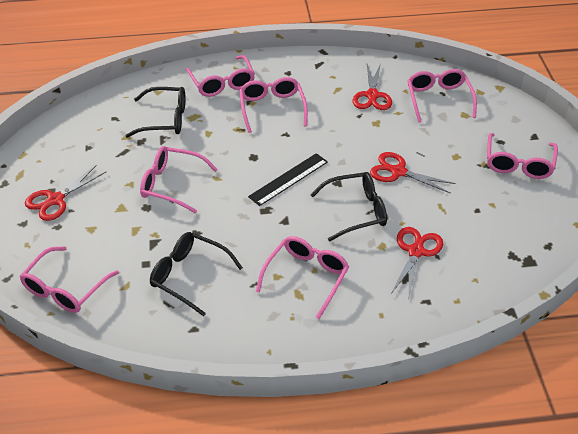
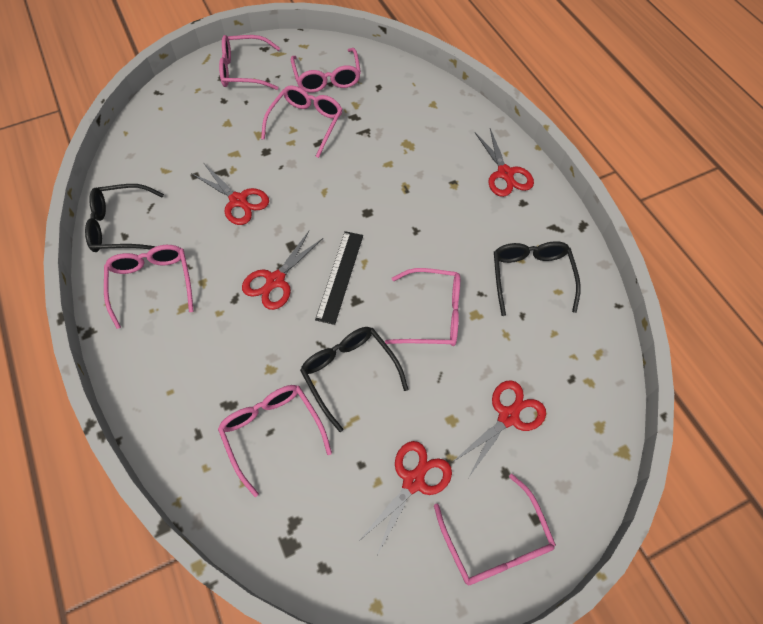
red scissors: 4 -> 5

